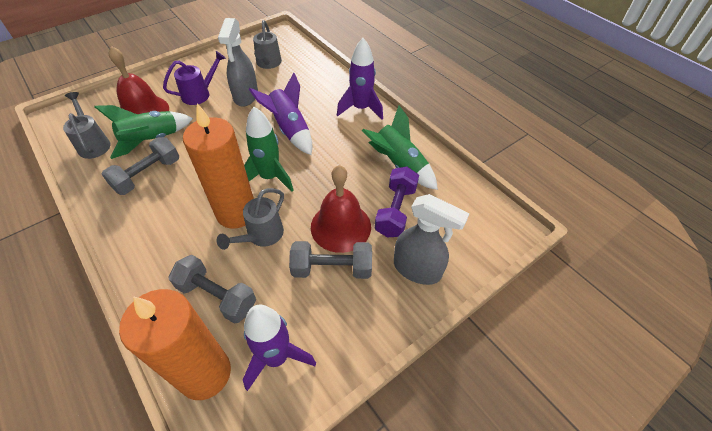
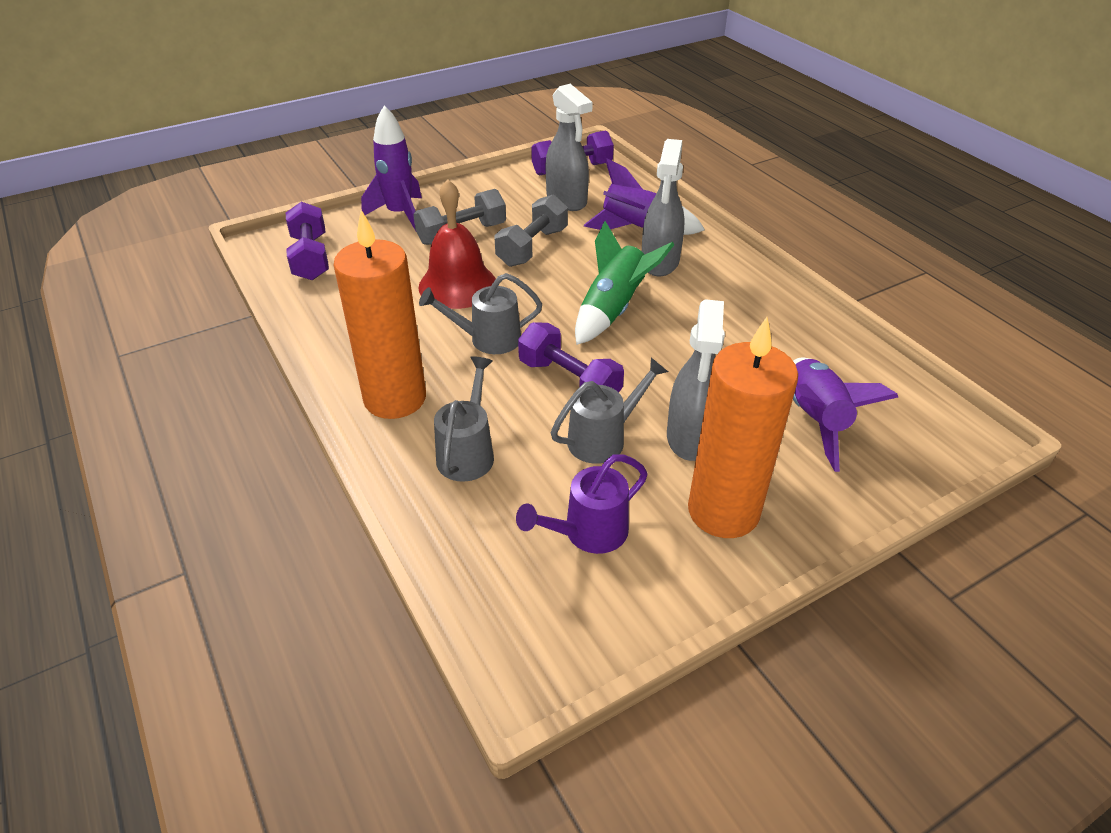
green rocket: 3 -> 1
grey dumbbell: 3 -> 2
grey spray bottle: 2 -> 3
purple dumbbell: 1 -> 3
red bell: 2 -> 1

